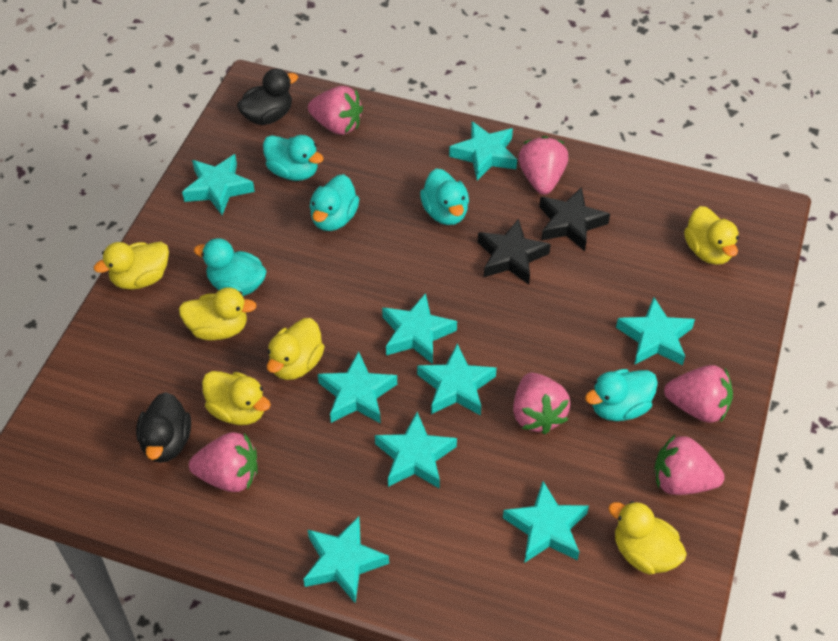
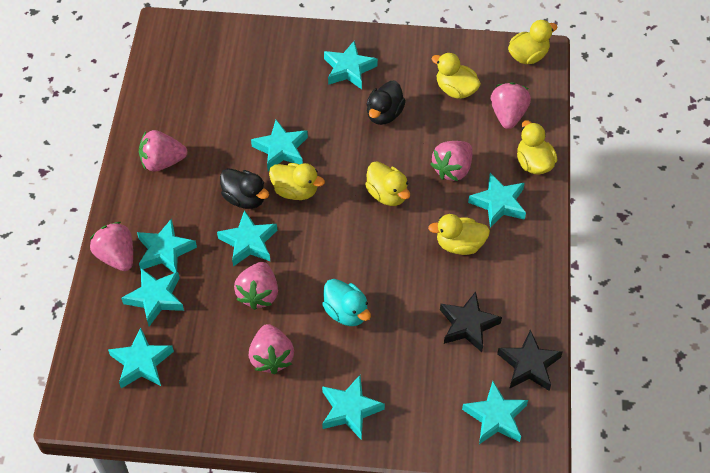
turquoise duck: 5 -> 1

